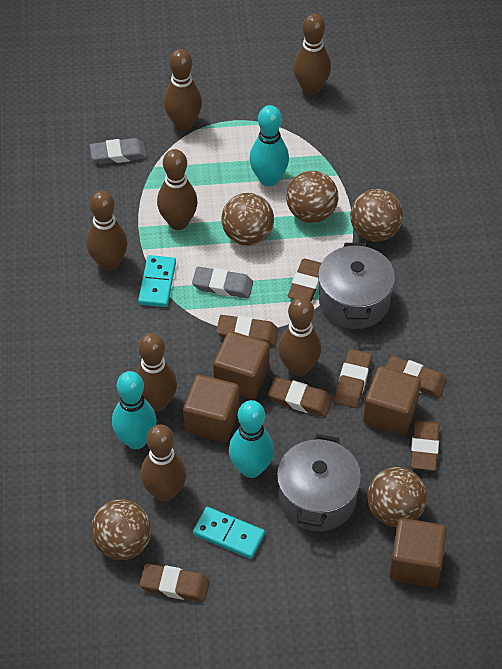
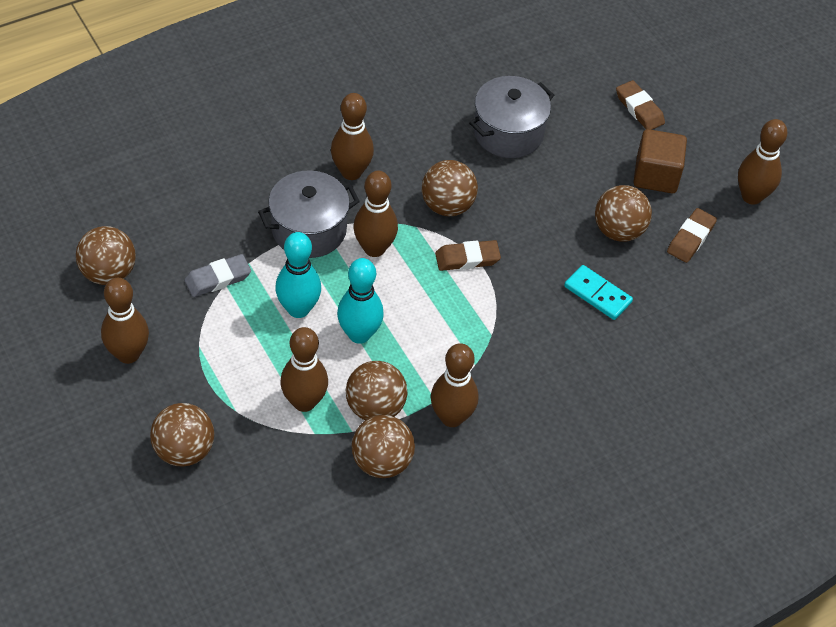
brown ball: 5 -> 6
brown bowling pin: 7 -> 6
brown cube: 4 -> 1
brown eraser: 7 -> 3
grey eraser: 2 -> 1
turquoise bowling pin: 3 -> 2
turquoise domino: 2 -> 1

